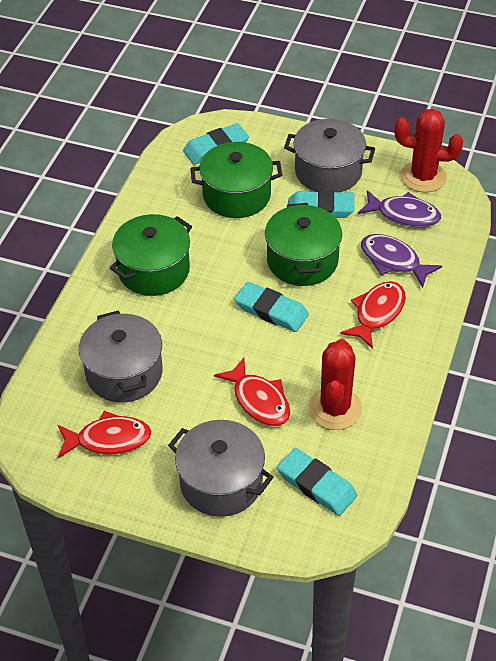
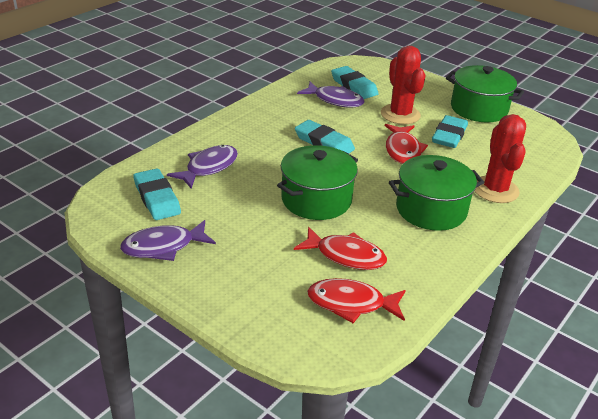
grey pot: 3 -> 0
purple fish: 2 -> 3

